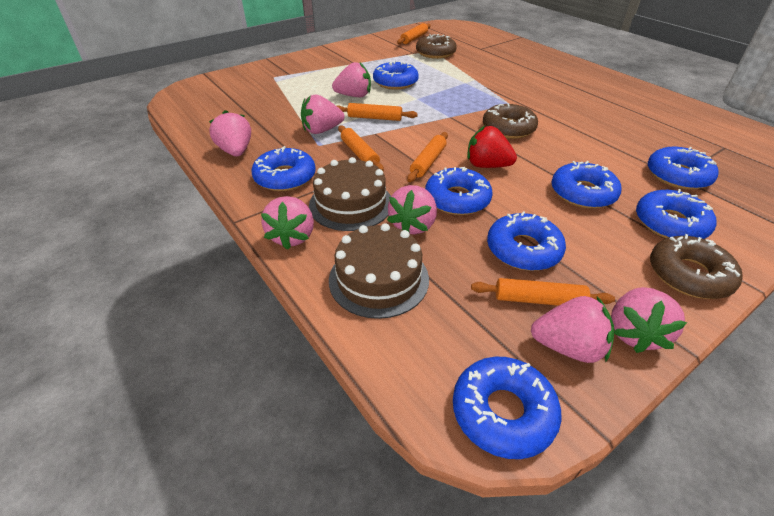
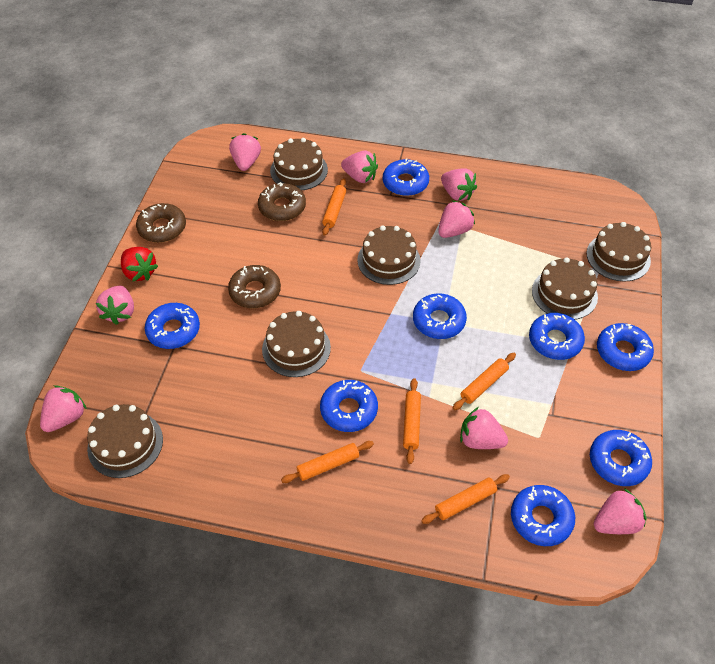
brown cake: 2 -> 6
pink strawberry: 7 -> 8

